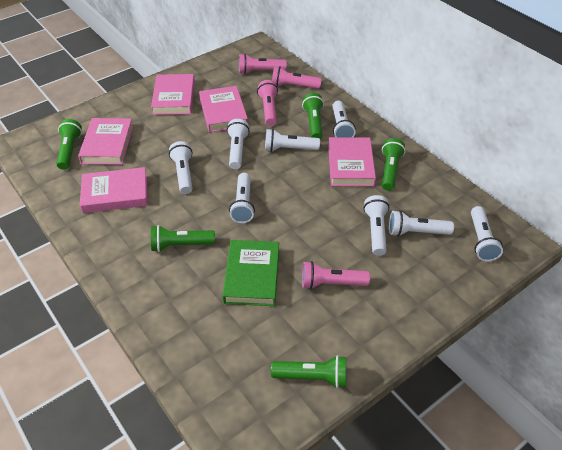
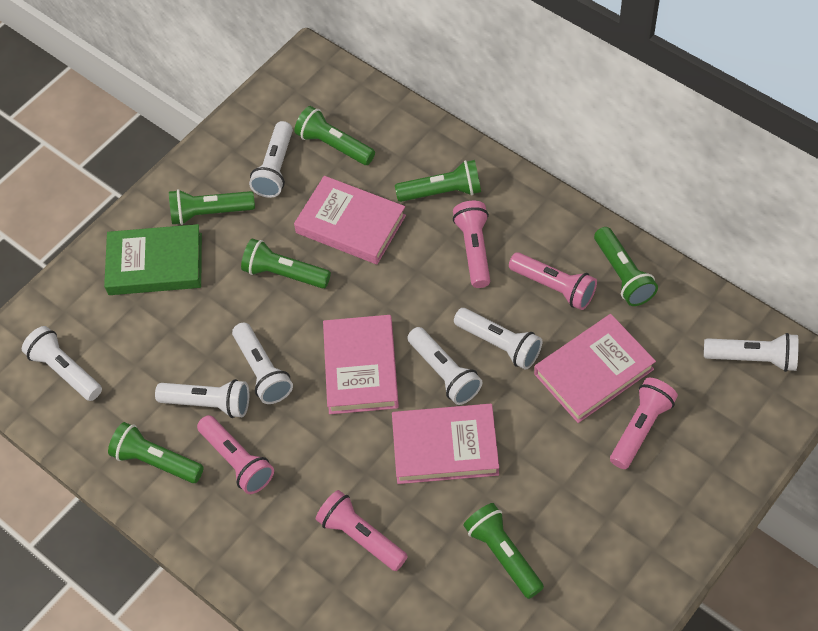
green flashlight: 5 -> 7
pink book: 5 -> 4
pink flashlight: 4 -> 5
white flashlight: 8 -> 7

